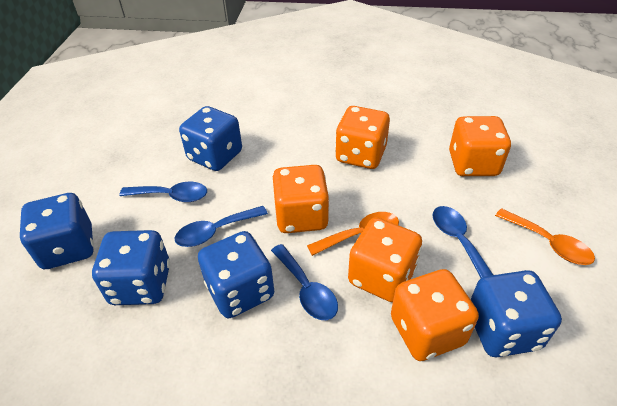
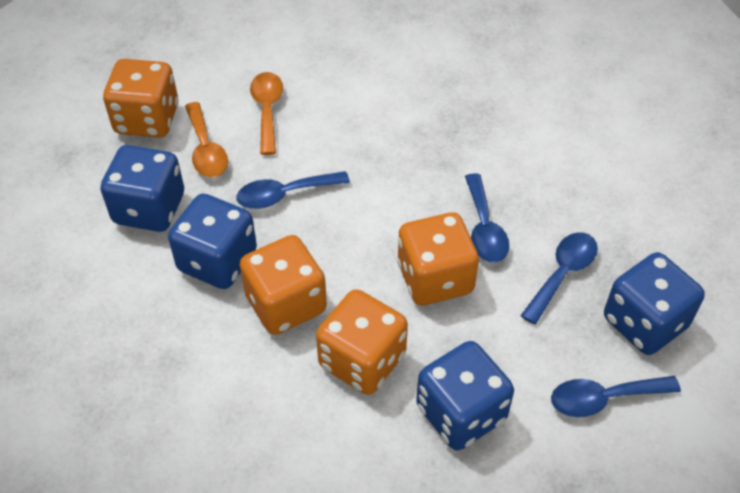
blue dice: 5 -> 4
orange dice: 5 -> 4

